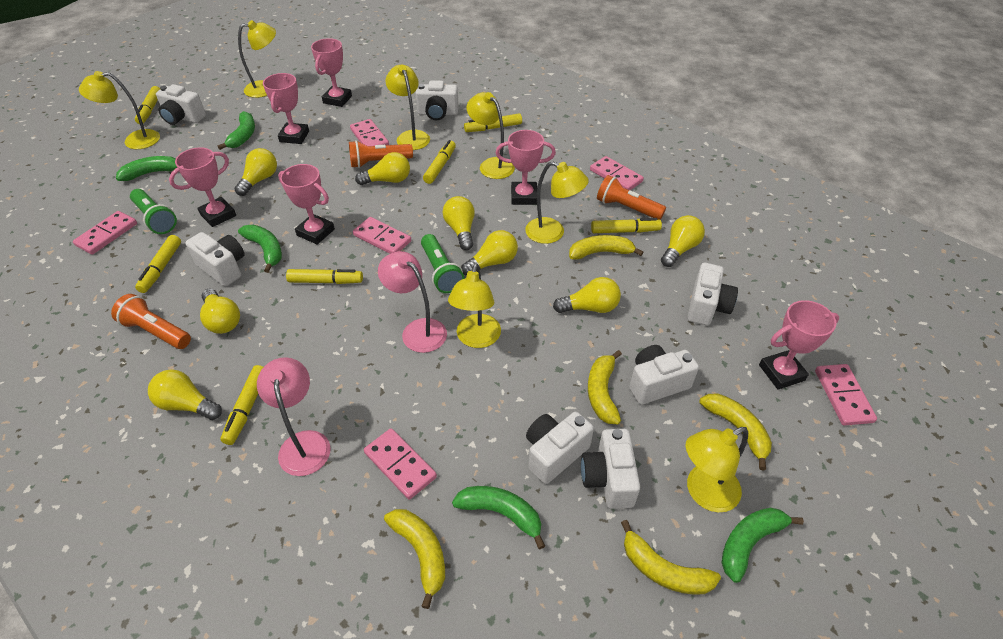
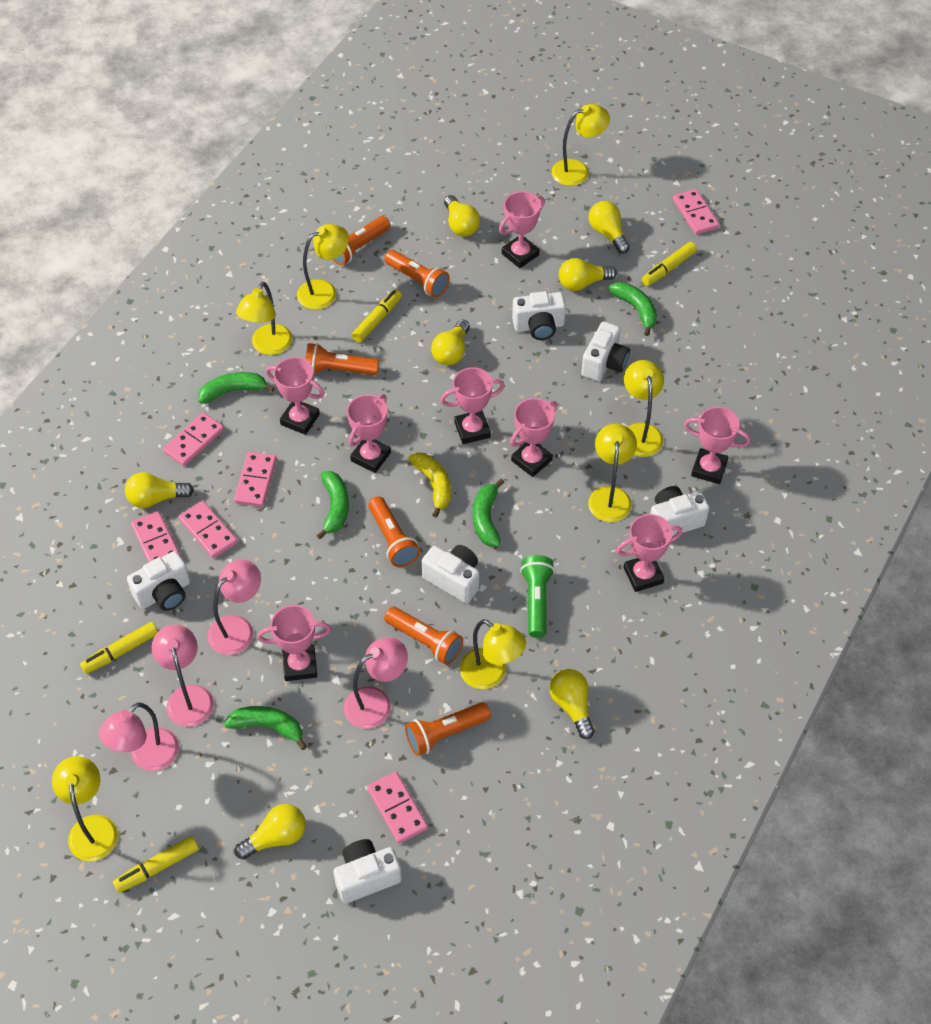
green flashlight: 2 -> 1
orange flashlight: 3 -> 6
pink lamp: 2 -> 4
pink trophy: 6 -> 8
white camera: 7 -> 6
yellow banana: 5 -> 1
yellow light bulb: 8 -> 7
yellow marker: 7 -> 4

